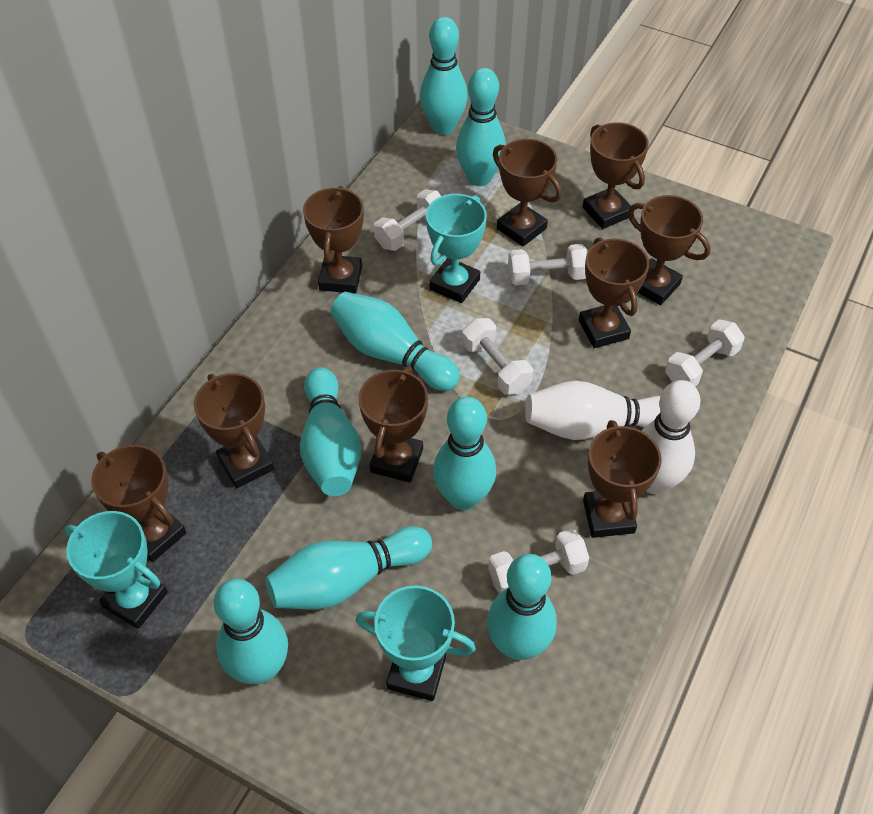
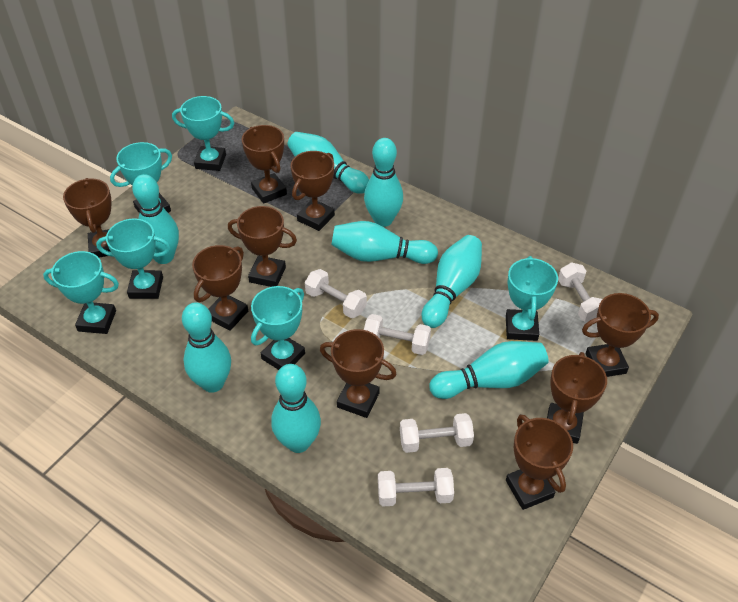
turquoise trophy: 3 -> 6
white bowling pin: 2 -> 0

